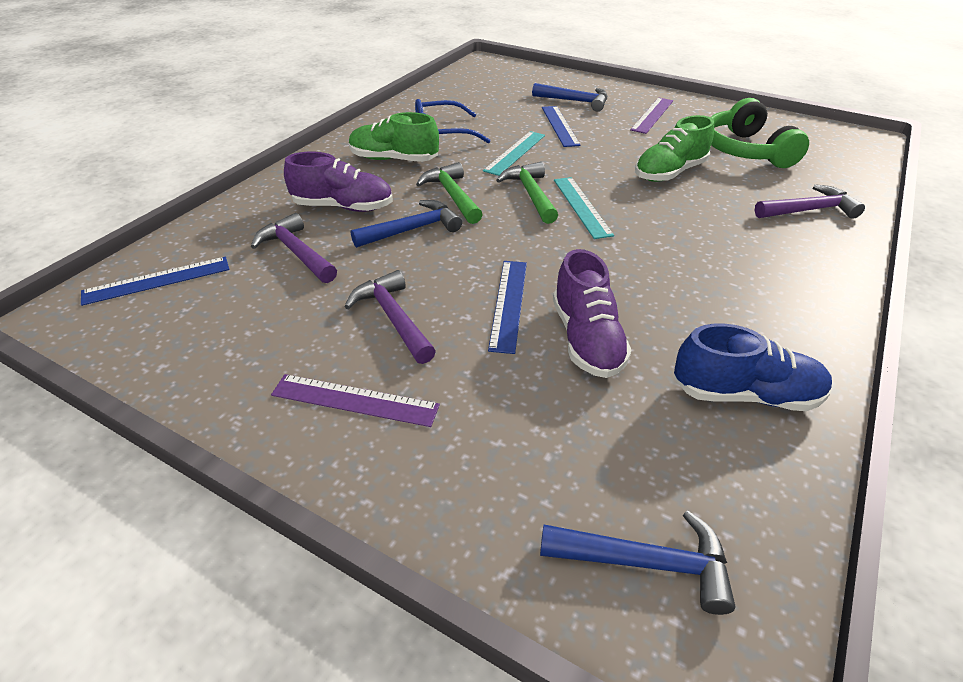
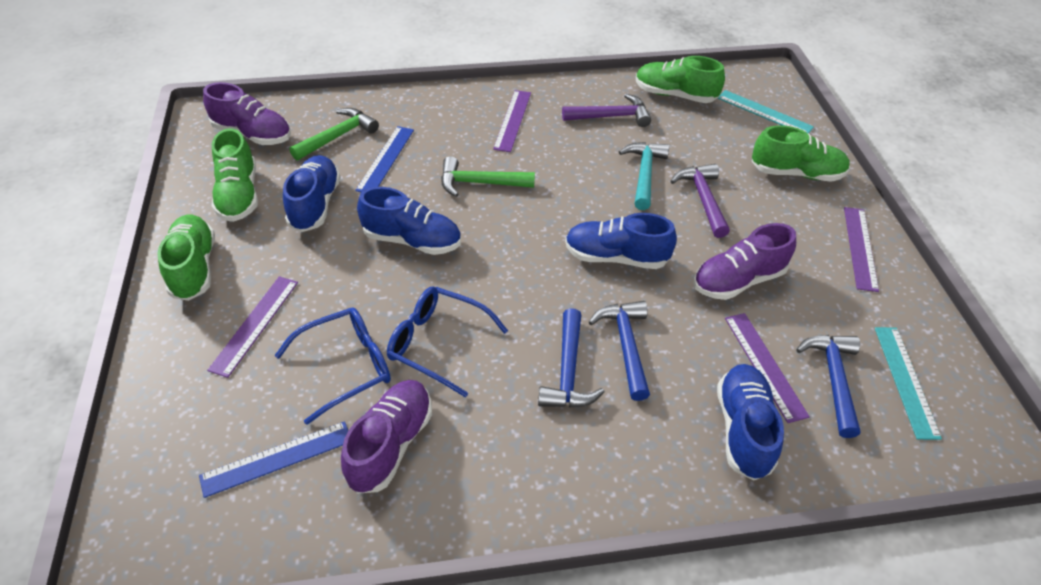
blue glasses: 1 -> 2
blue ruler: 3 -> 2
blue shoe: 1 -> 4
green headphones: 1 -> 0
green shoe: 2 -> 4
purple hammer: 3 -> 2
purple ruler: 2 -> 4
purple shoe: 2 -> 3
turquoise hammer: 0 -> 1

